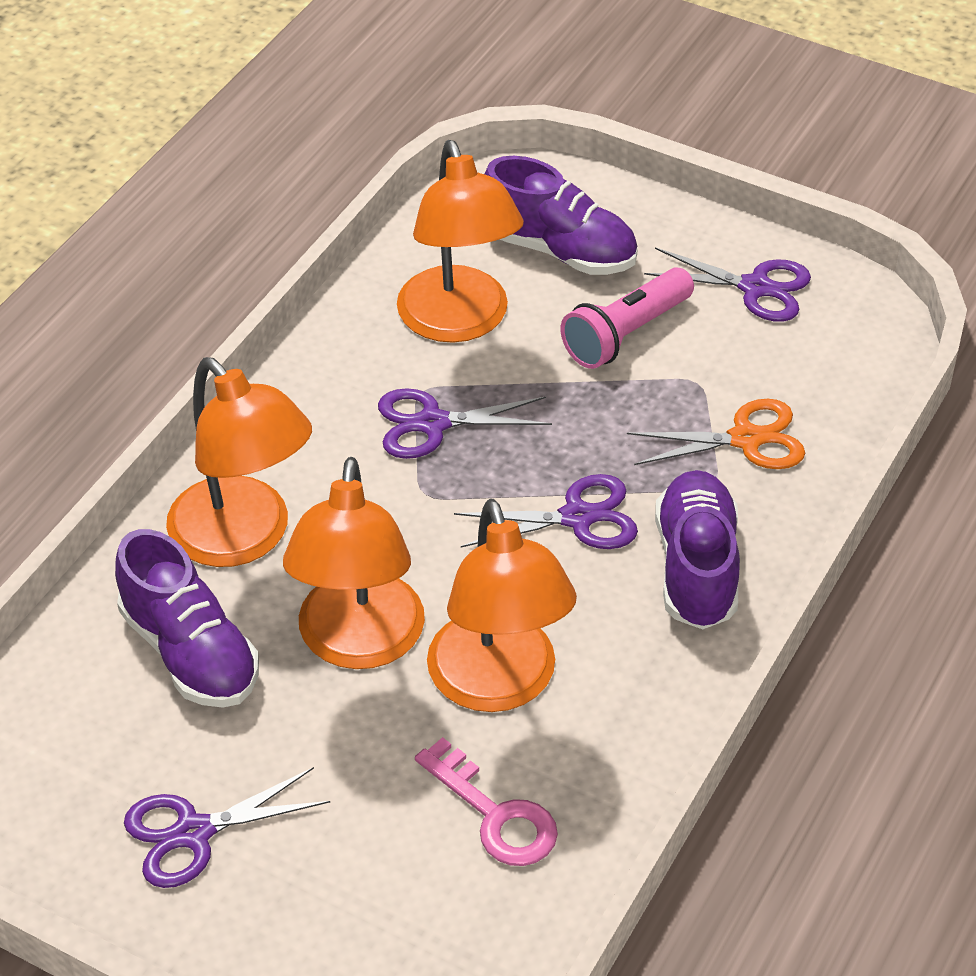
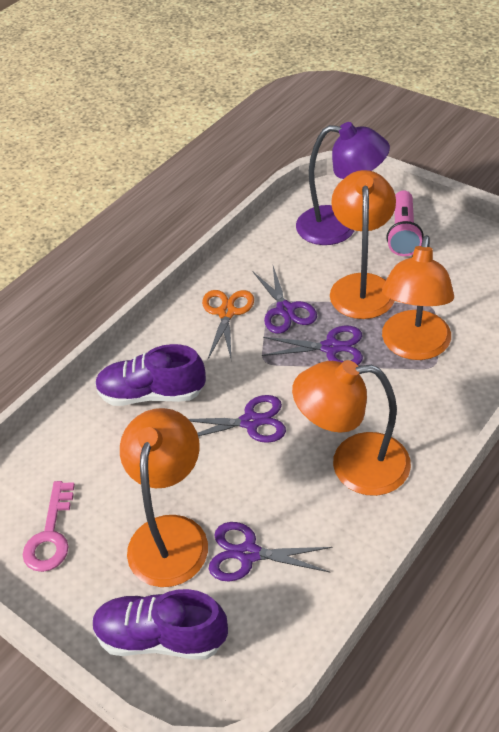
purple lamp: 0 -> 1
purple shoe: 3 -> 2

